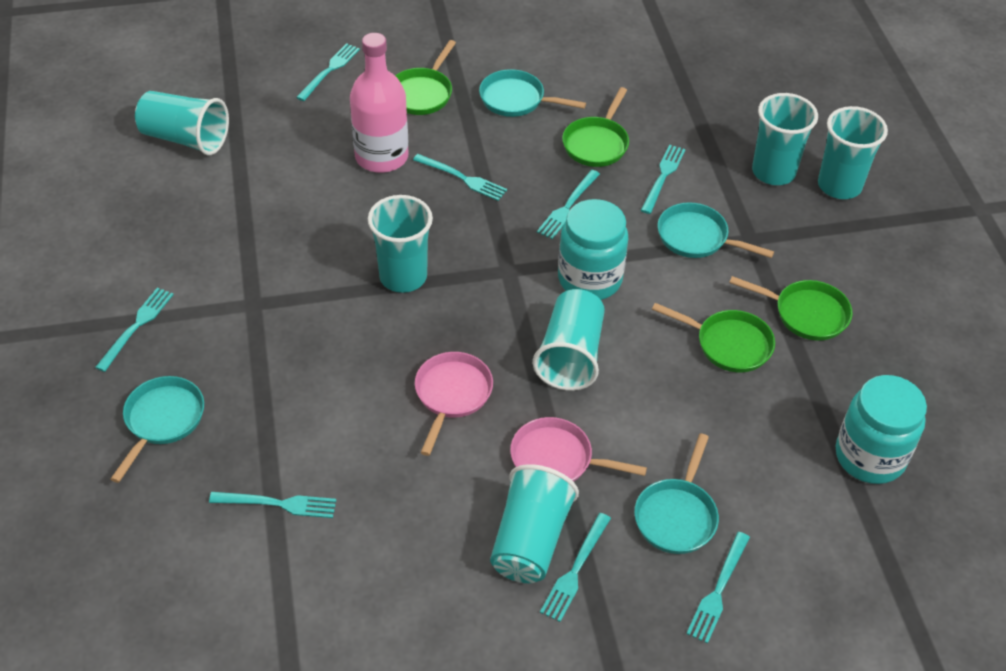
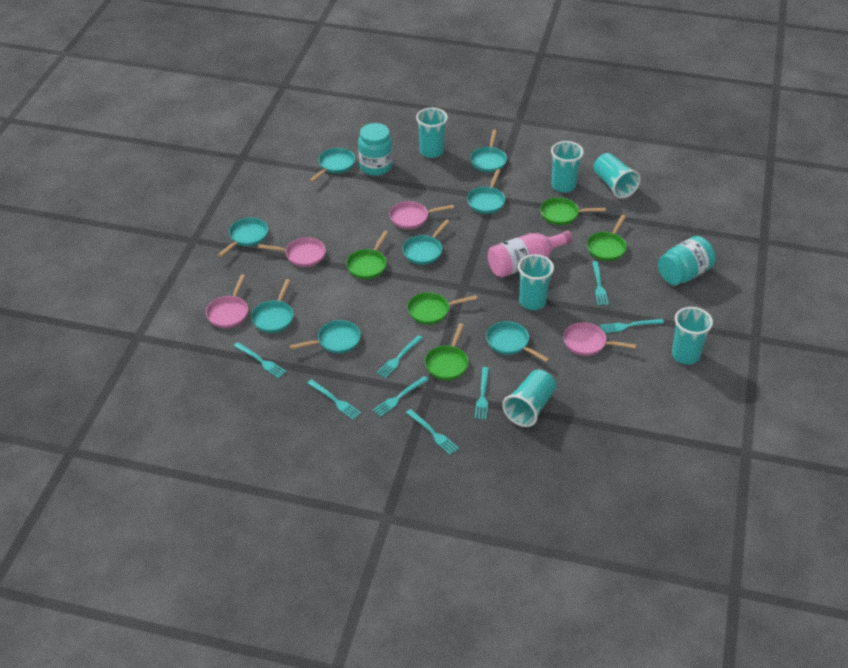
green pan: 4 -> 5
pink pan: 2 -> 4
turquoise pan: 4 -> 8

